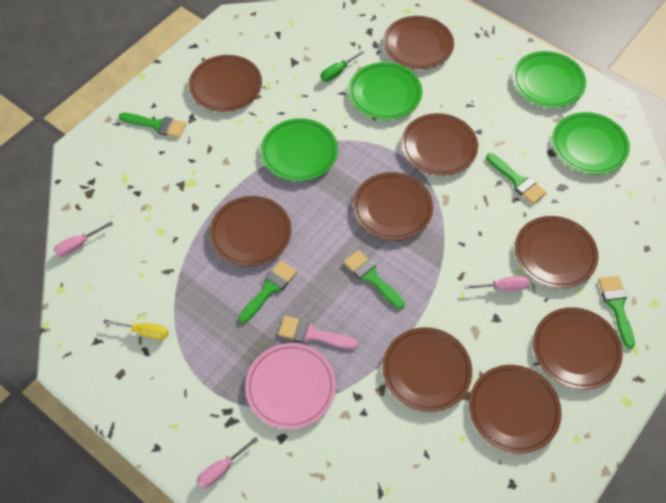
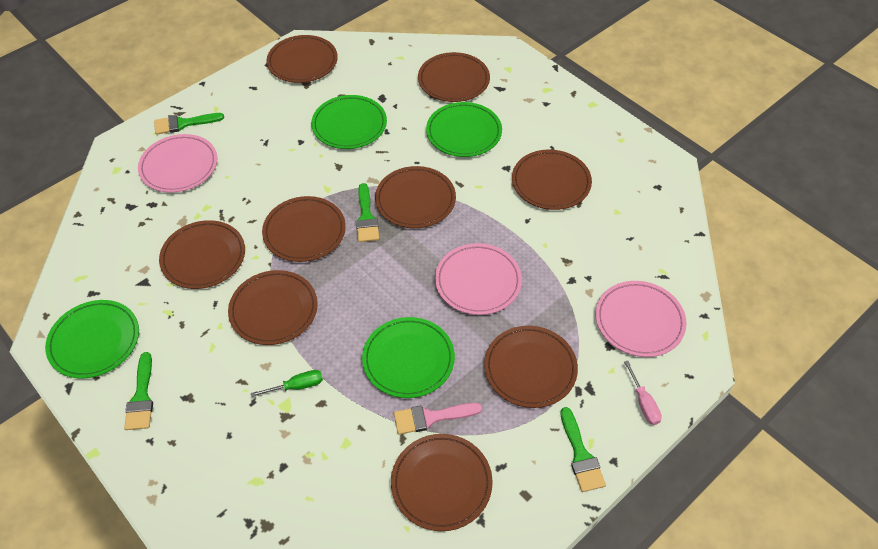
green brush: 5 -> 4
pink plate: 1 -> 3
pink screwdriver: 3 -> 1
yellow screwdriver: 1 -> 0

